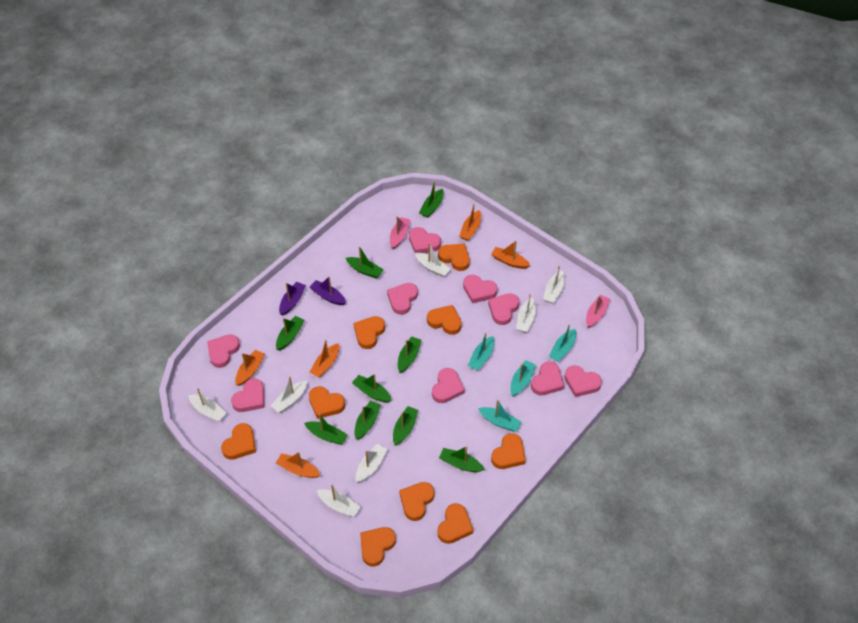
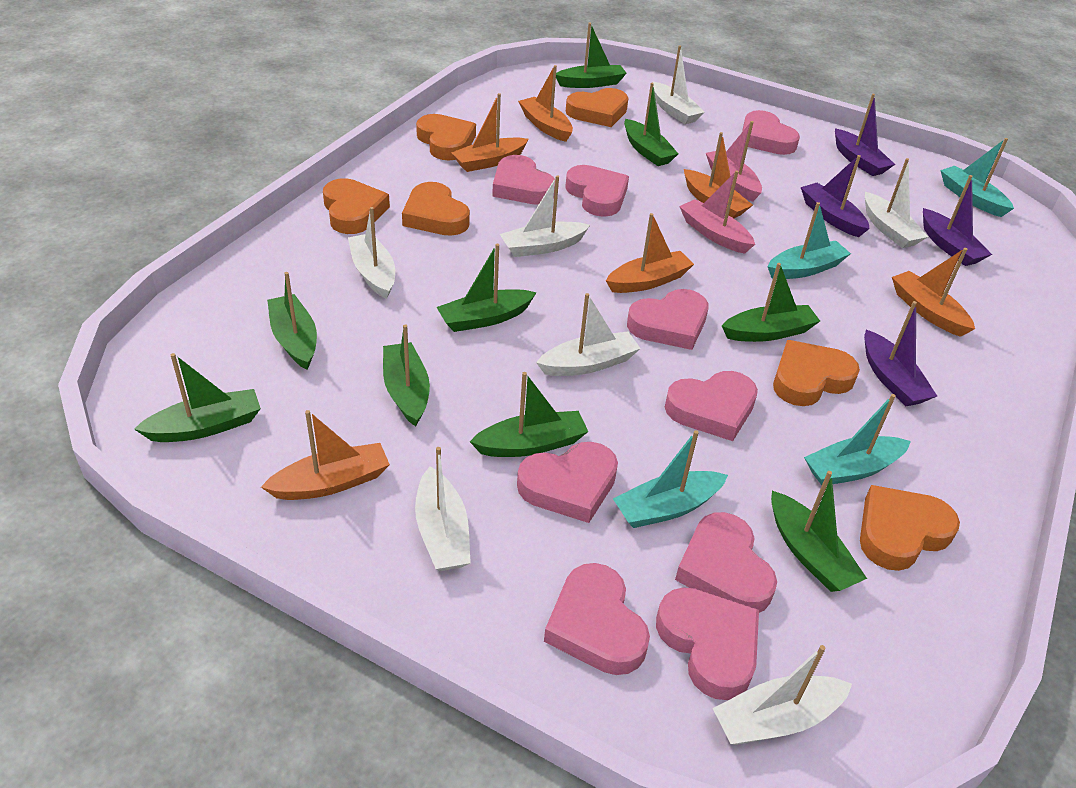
orange boat: 5 -> 6
orange heart: 9 -> 6
purple boat: 2 -> 4

